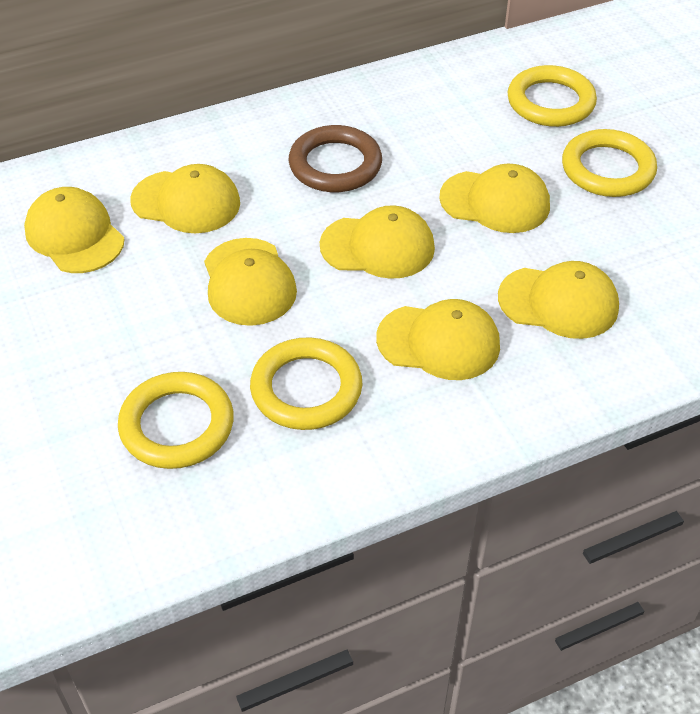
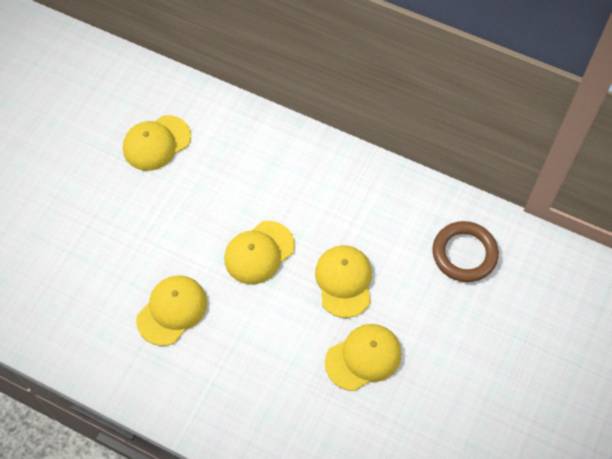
yellow cap: 7 -> 5
yellow ring: 4 -> 0

